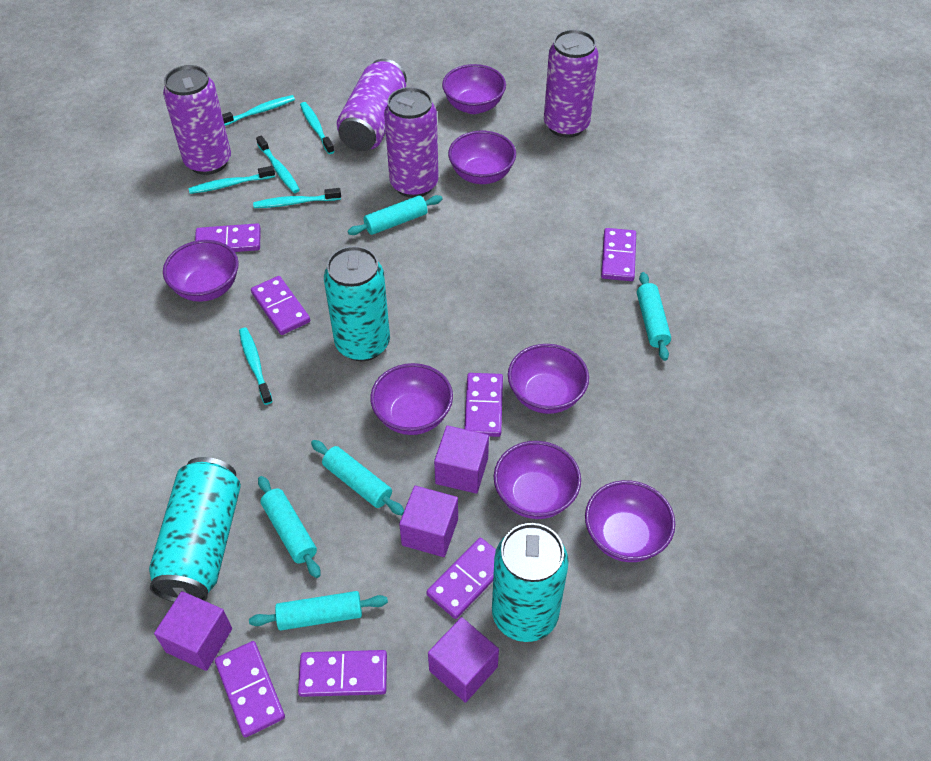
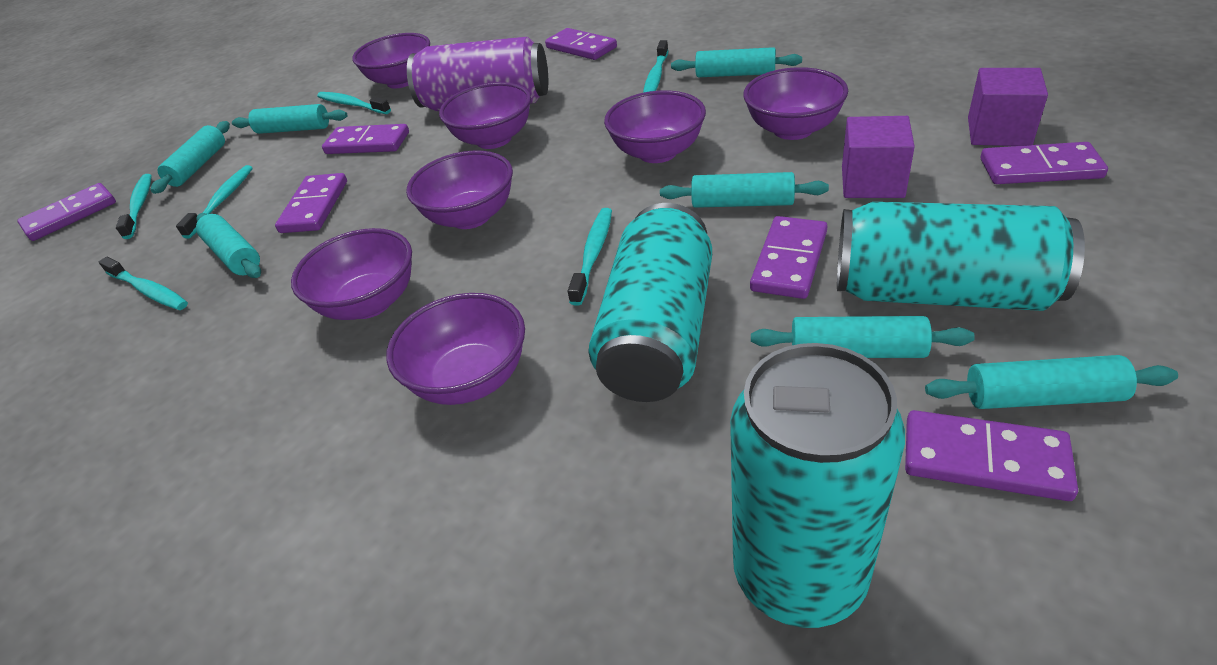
purple can: 4 -> 1
purple cube: 4 -> 2
turquoise rolling pin: 5 -> 7

